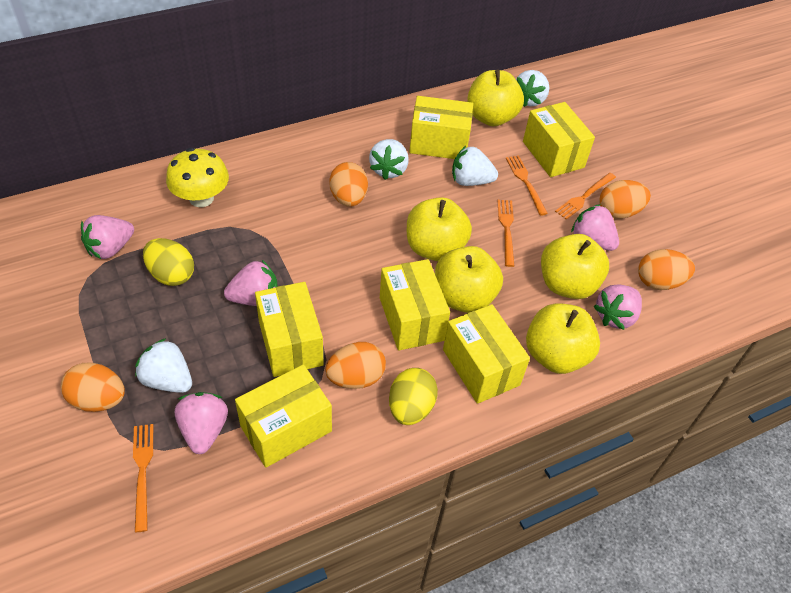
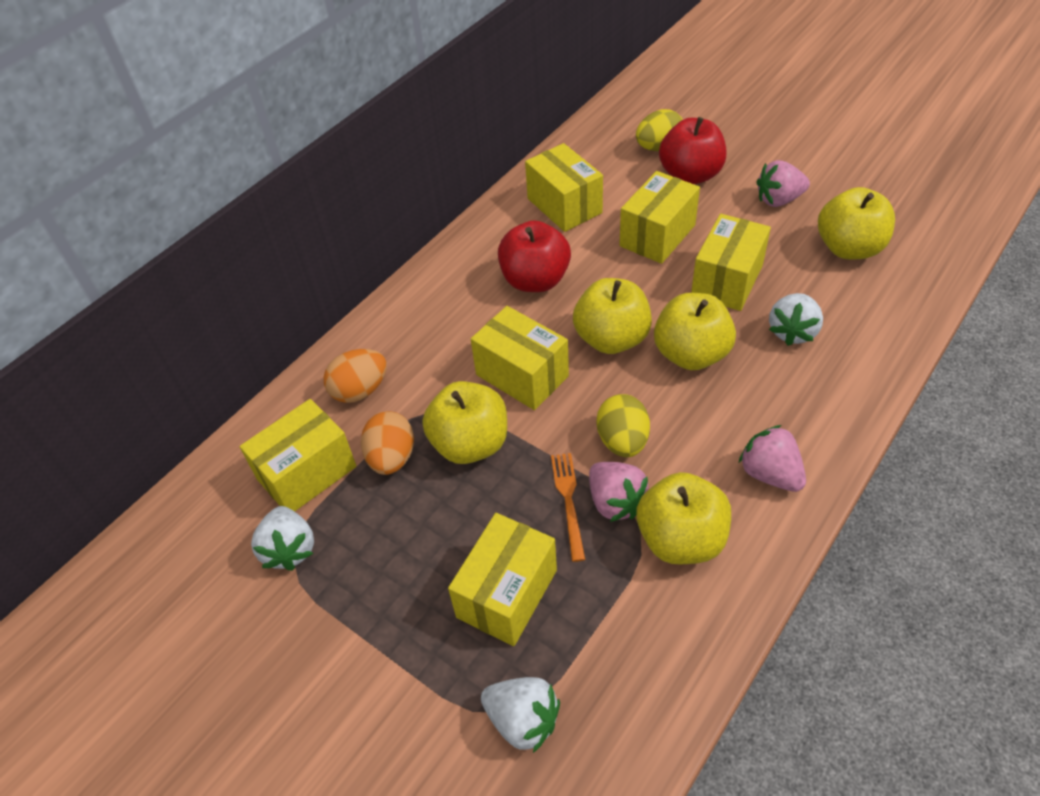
orange egg: 5 -> 2
orange fork: 4 -> 1
pink strawberry: 5 -> 3
red apple: 0 -> 2
white strawberry: 4 -> 3
yellow mushroom: 1 -> 0

